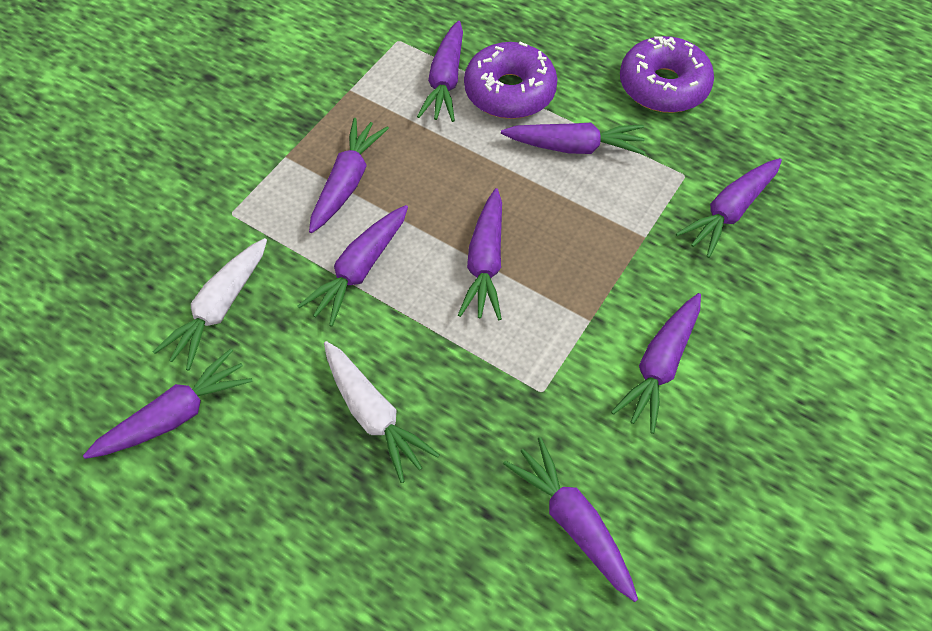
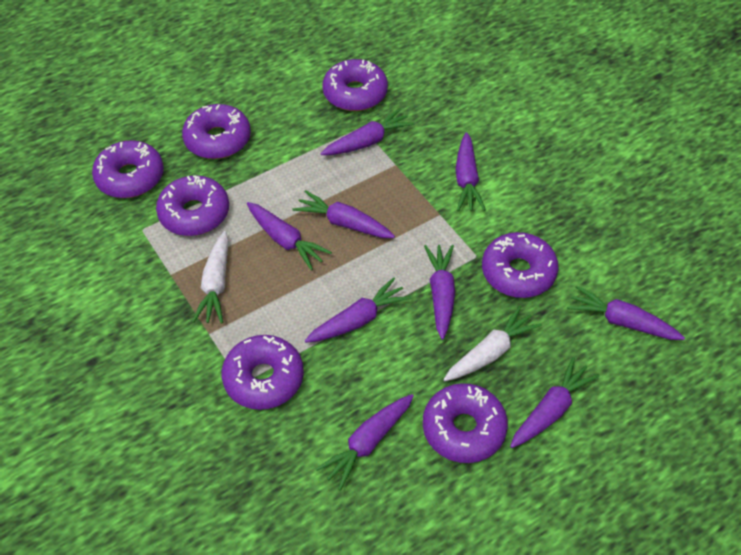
purple donut: 2 -> 7

